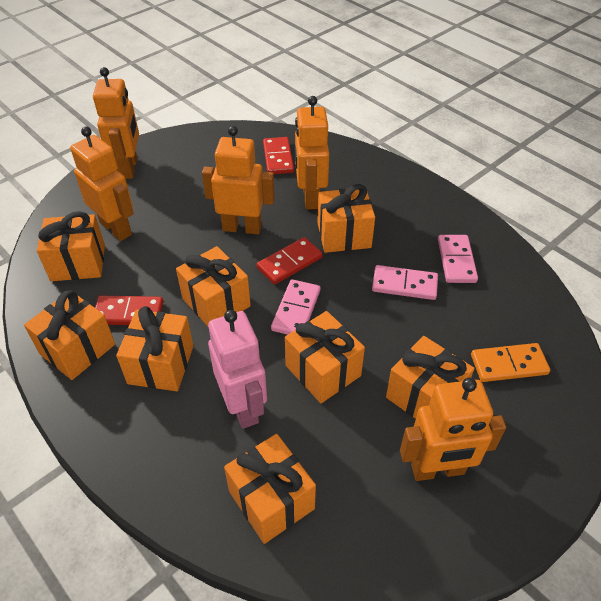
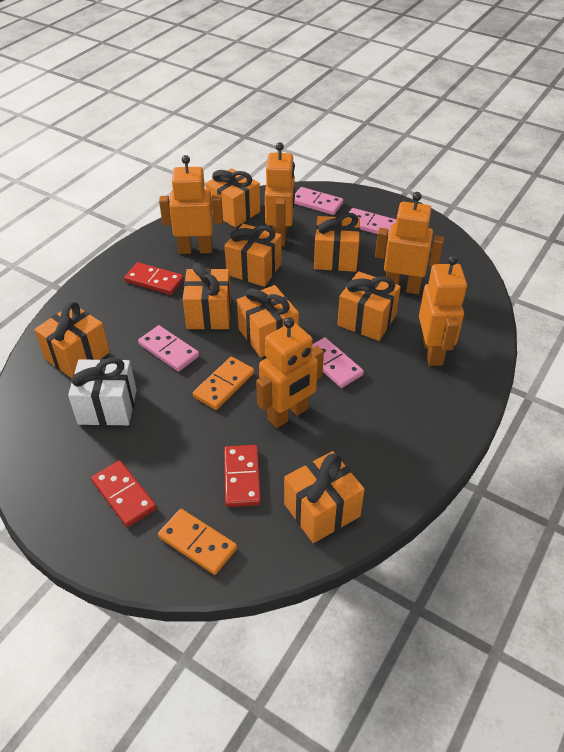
orange domino: 1 -> 2
pink domino: 3 -> 4
pink robot: 1 -> 0
white gift: 0 -> 1

